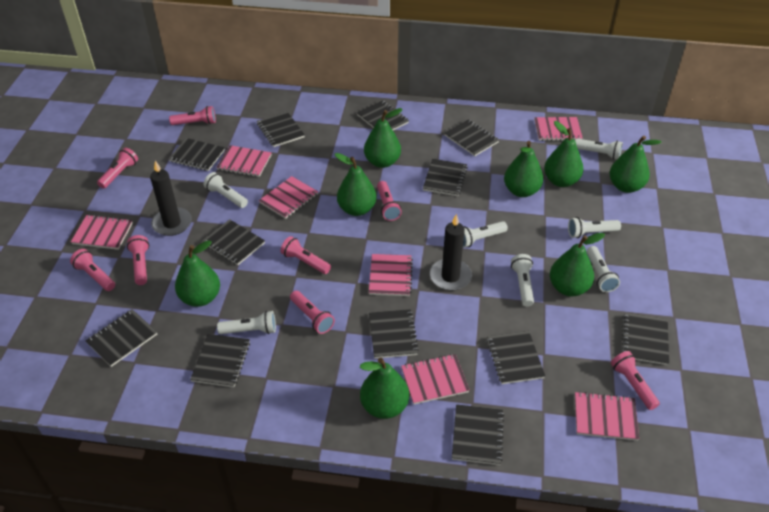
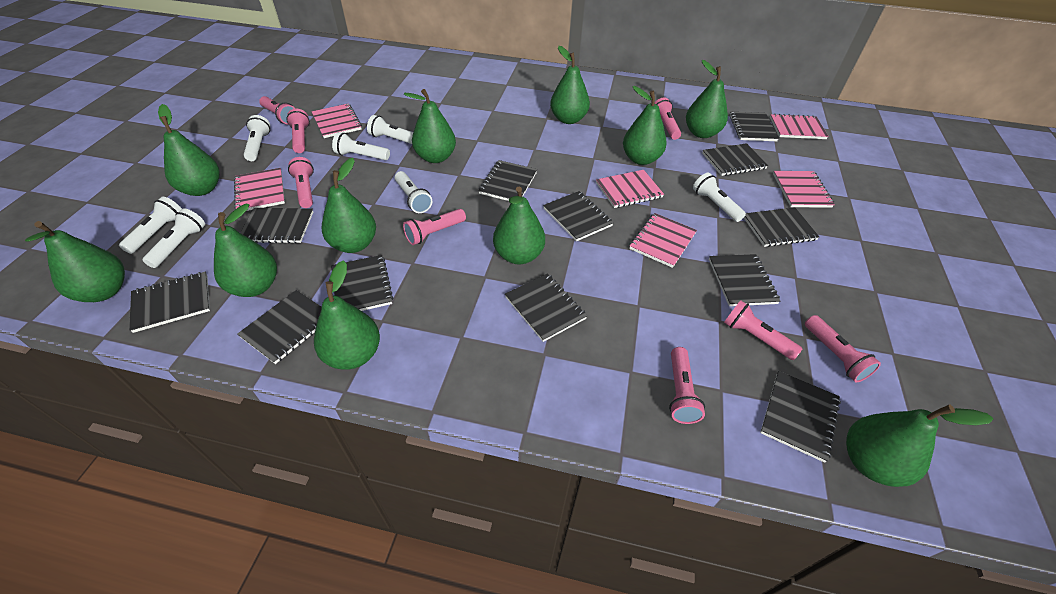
black candle: 2 -> 0
green pear: 8 -> 11
pink notebook: 7 -> 6

